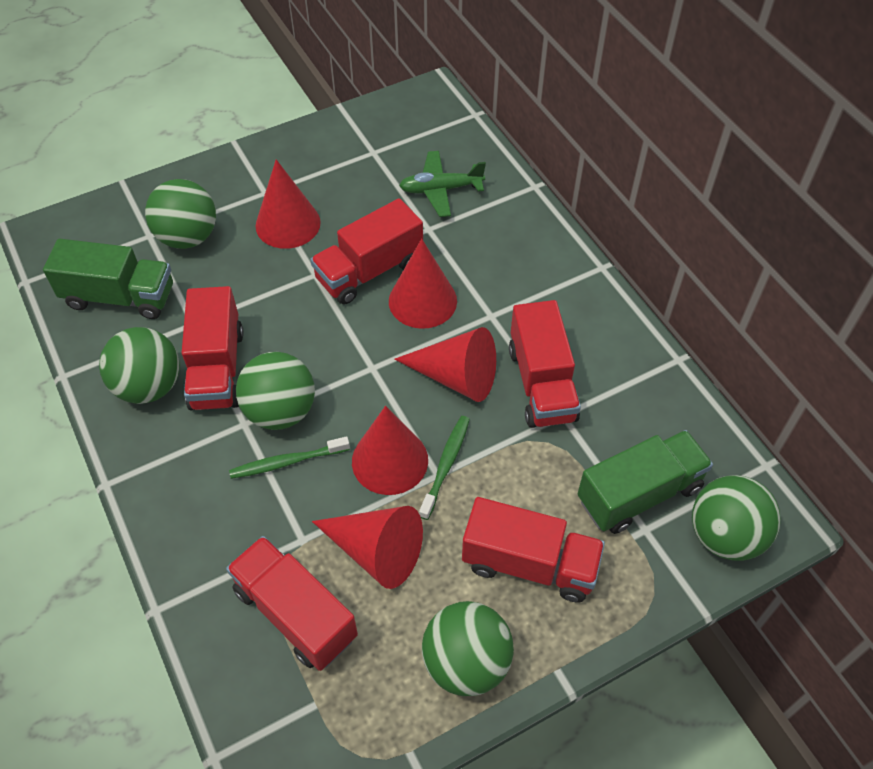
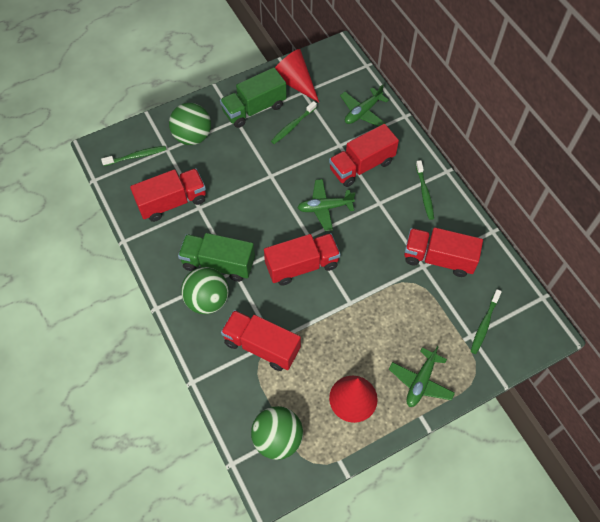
green ball: 5 -> 3
green plane: 1 -> 3
green toothbrush: 2 -> 4
red cone: 5 -> 2

